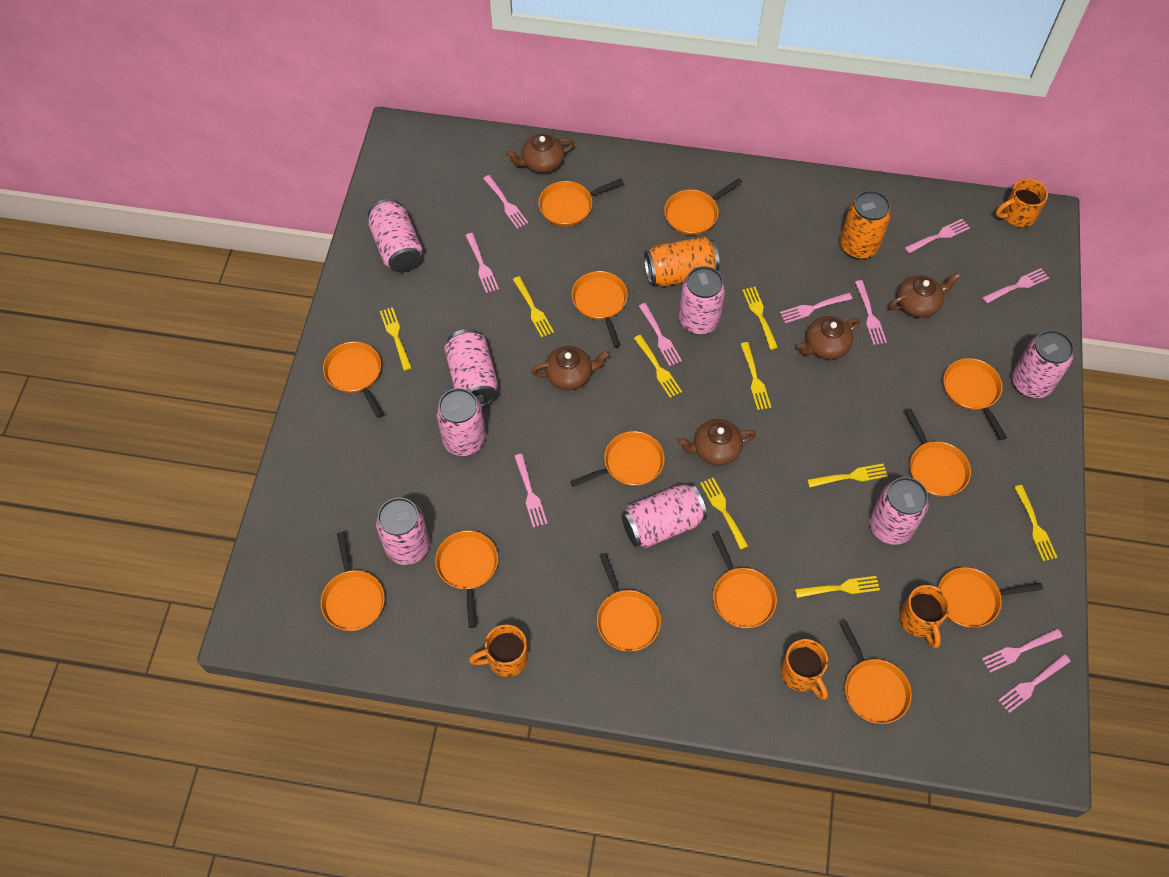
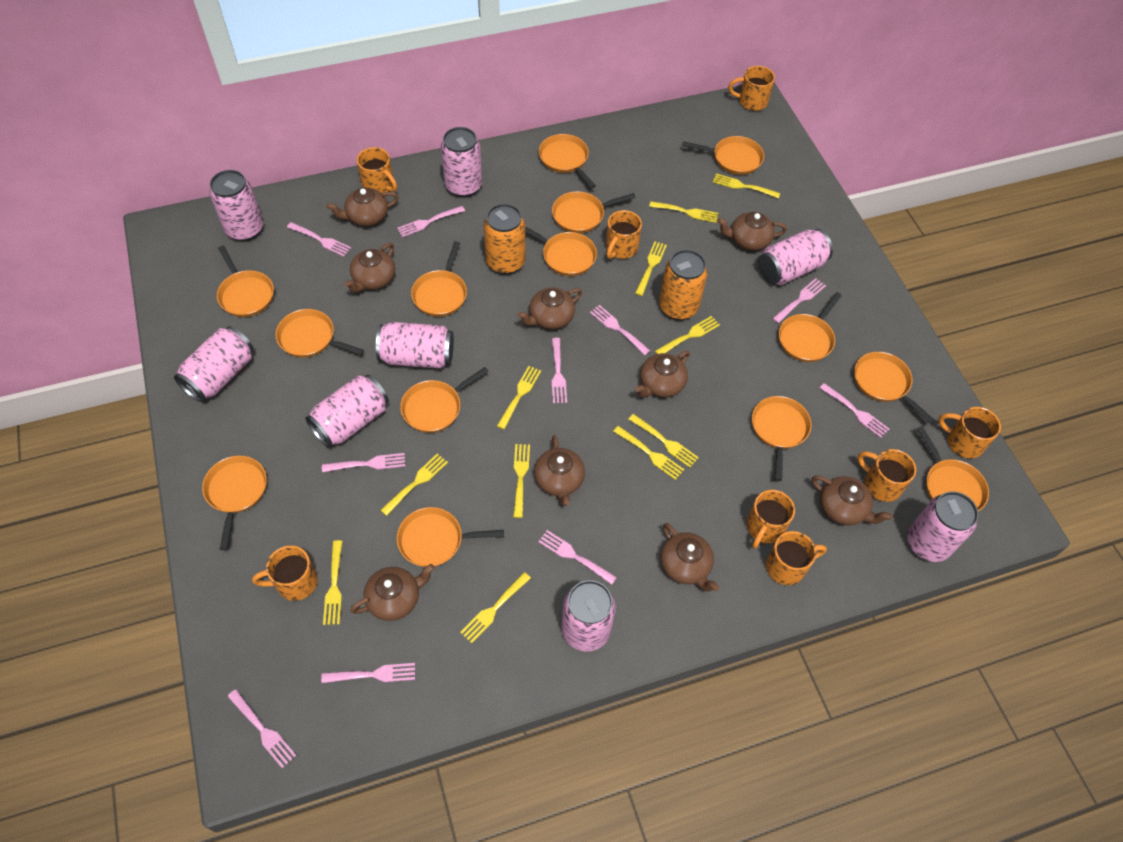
brown teapot: 5 -> 9
orange mug: 4 -> 8
orange pan: 13 -> 14
yellow fork: 9 -> 11

